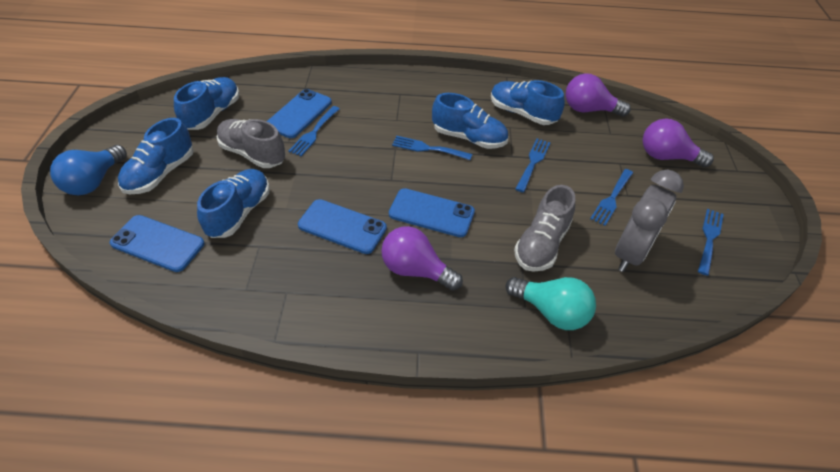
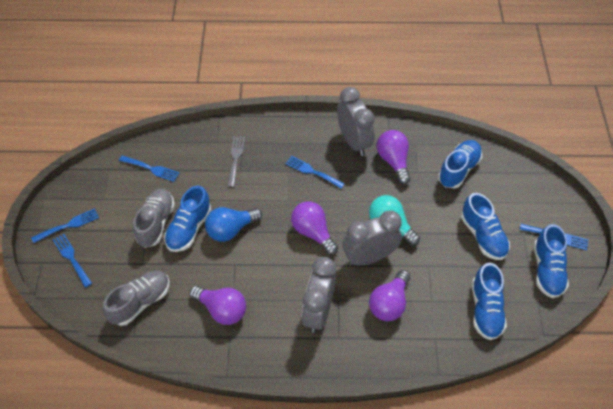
blue phone: 4 -> 0
grey clock: 1 -> 3
grey fork: 0 -> 1
purple light bulb: 3 -> 4

